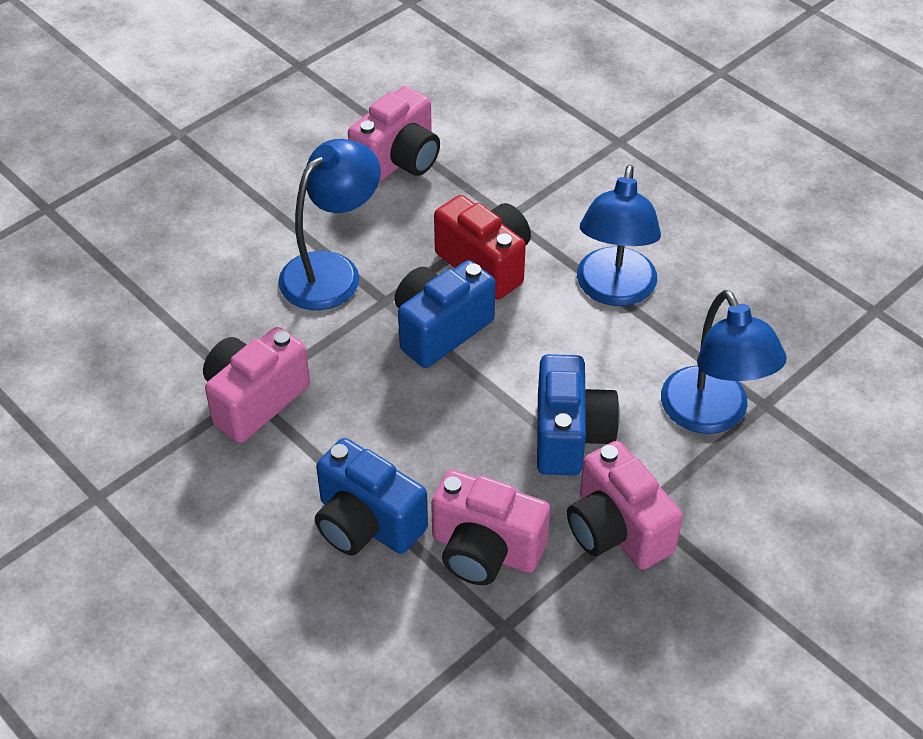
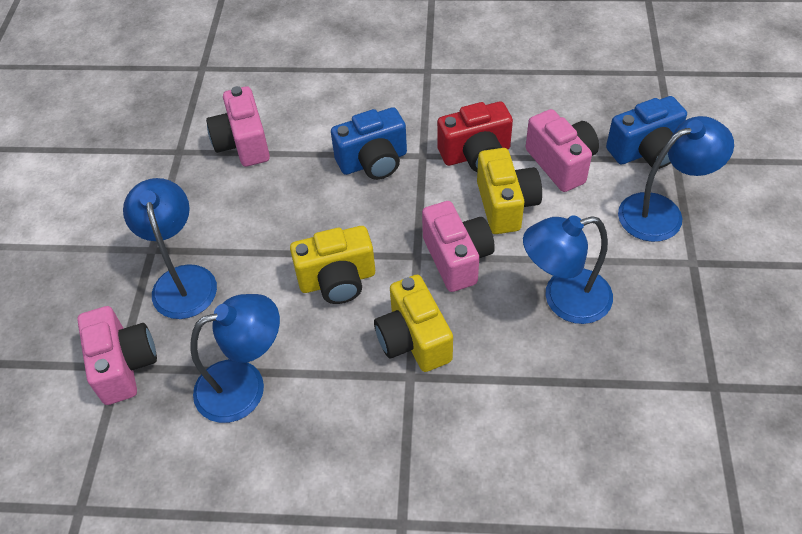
blue camera: 3 -> 2
blue lamp: 3 -> 4
yellow camera: 0 -> 3

